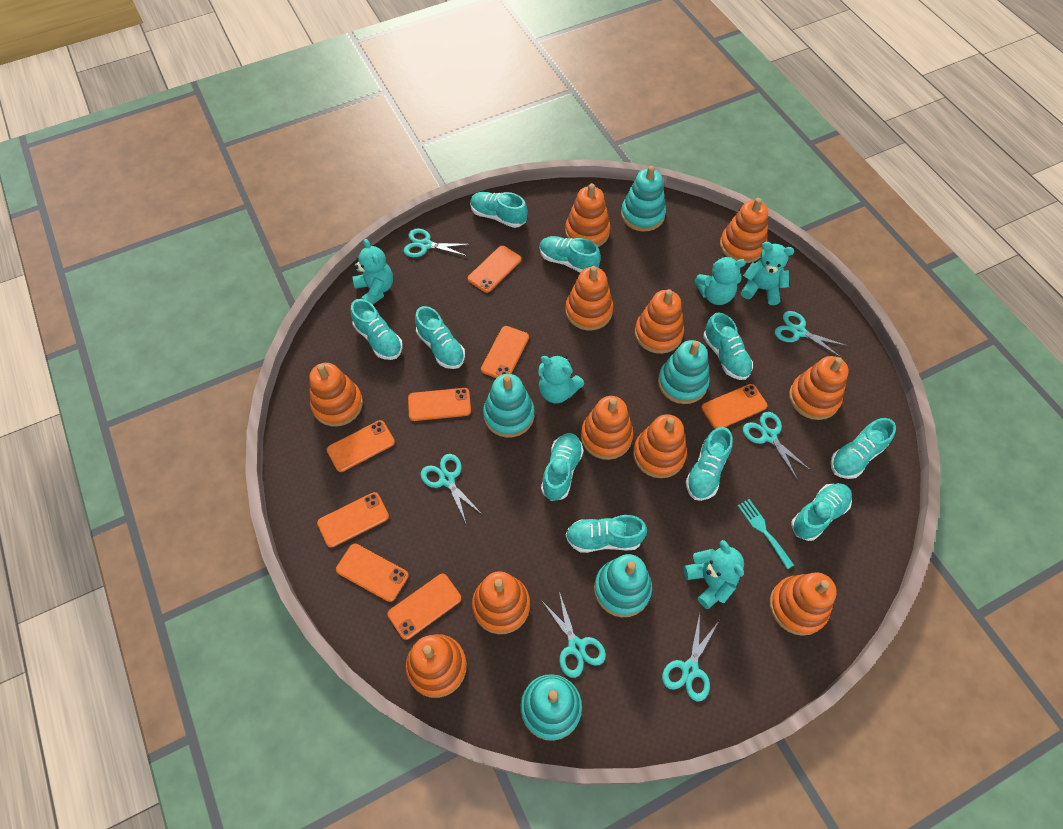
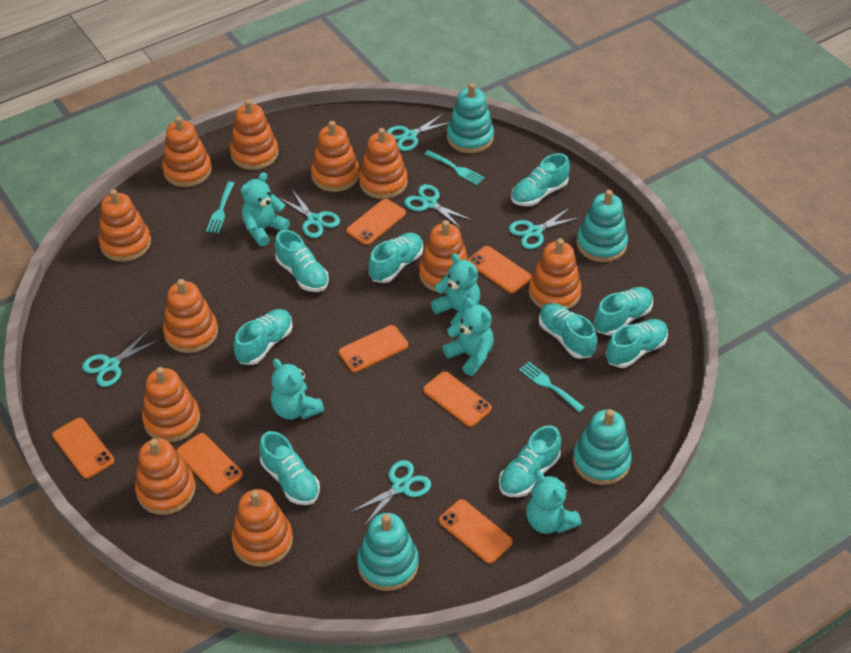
orange phone: 8 -> 7
turquoise fork: 1 -> 3
turquoise shoe: 10 -> 9
turquoise stacking toy: 5 -> 4

